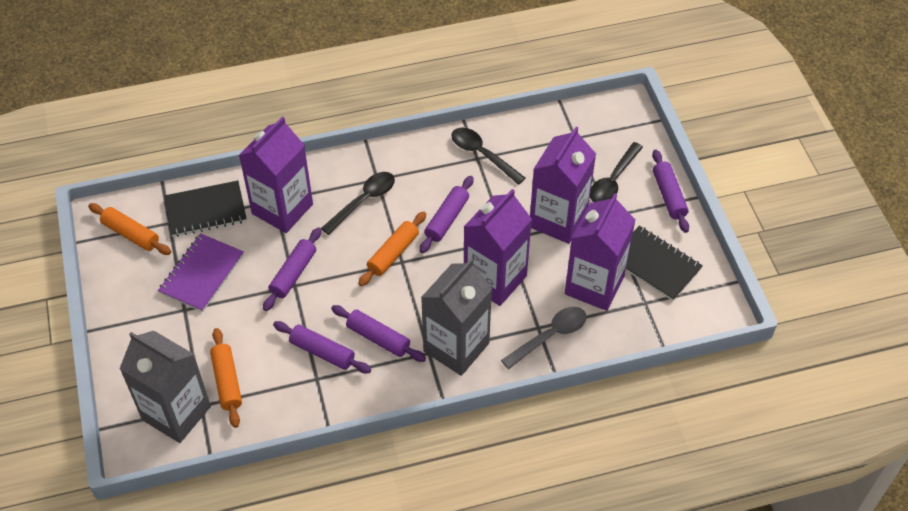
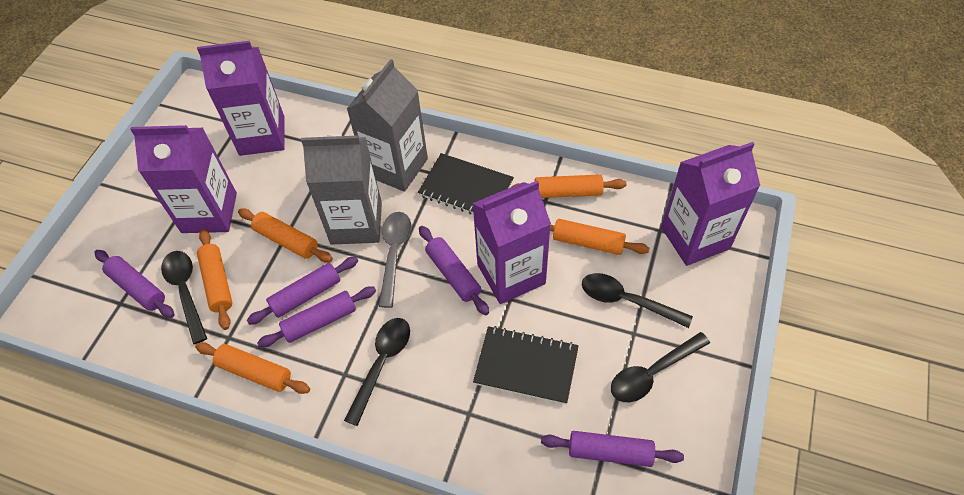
black spoon: 3 -> 4
orange rolling pin: 3 -> 5
purple notebook: 1 -> 0

